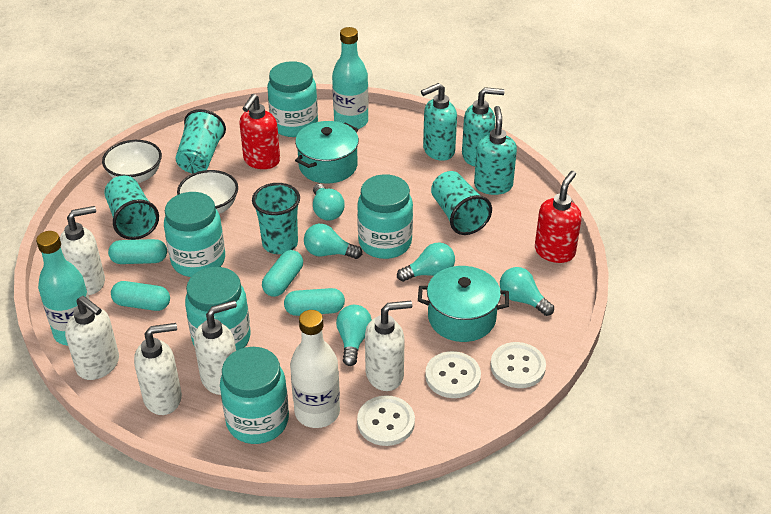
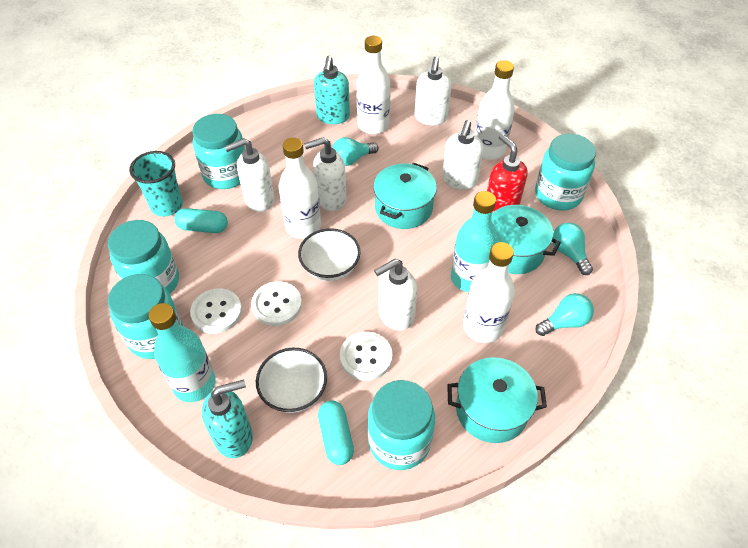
red soap dispenser: 2 -> 1
turquoise capsule: 4 -> 2
turquoise cup: 4 -> 1
turquoise light bulb: 5 -> 3
turquoise pot: 2 -> 3
turquoise soap dispenser: 3 -> 2
white bottle: 1 -> 4

